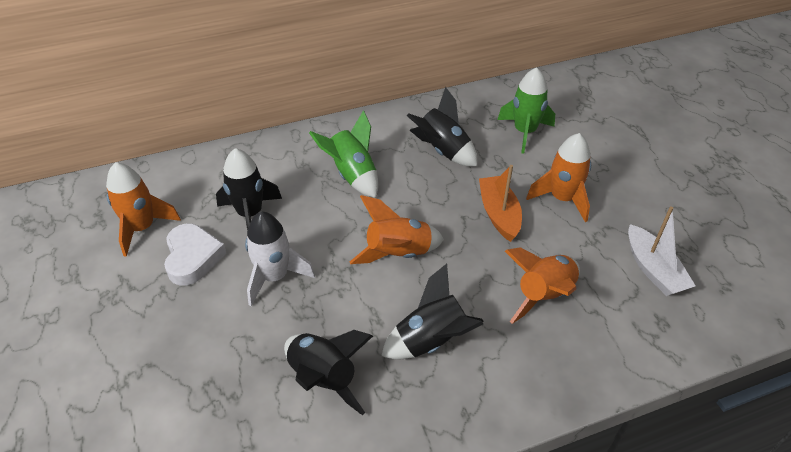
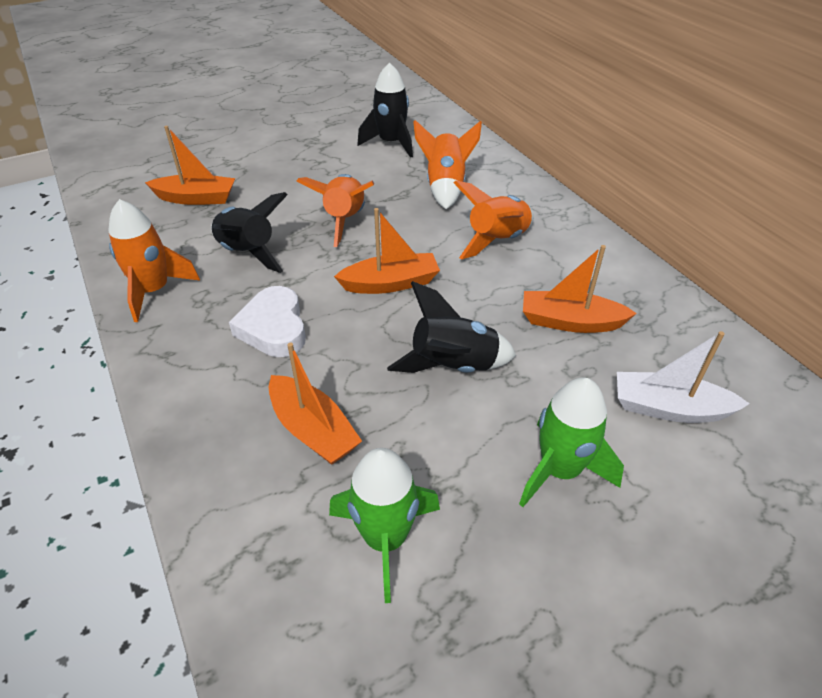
black rocket: 4 -> 3
orange boat: 1 -> 4
white rocket: 1 -> 0

